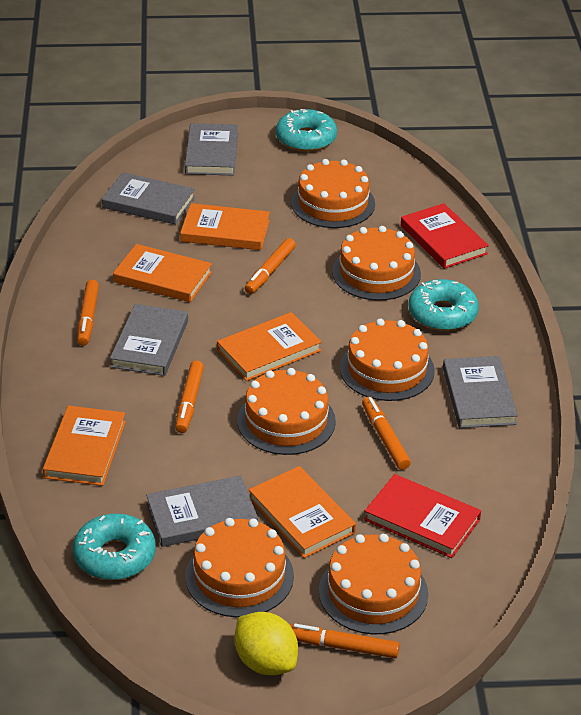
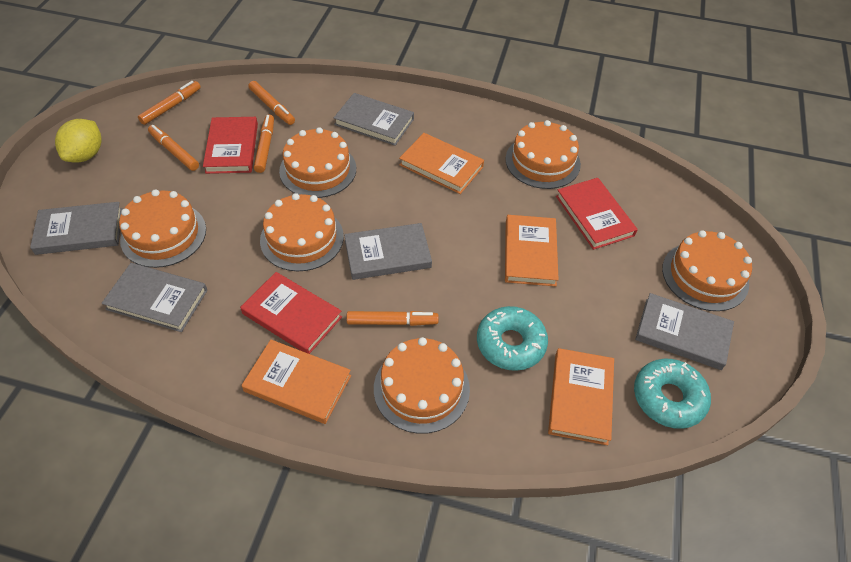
orange book: 5 -> 4
red book: 2 -> 3
turquoise donut: 3 -> 2

